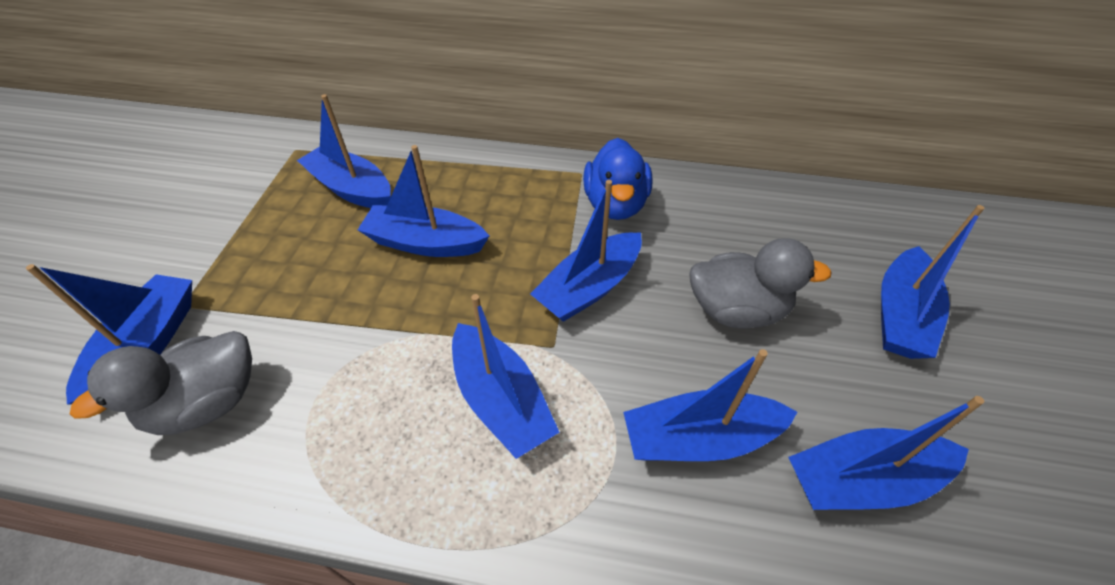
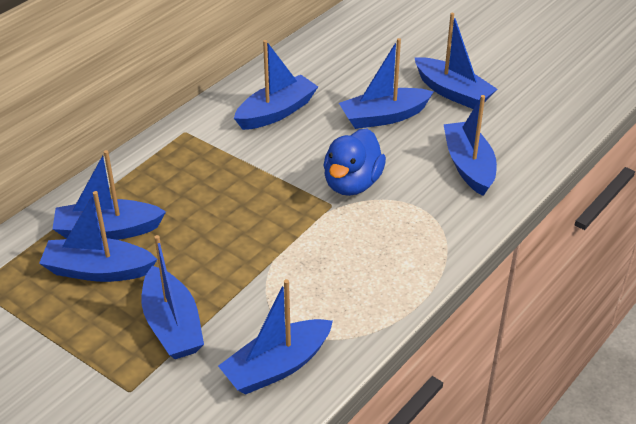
grey duck: 2 -> 0

